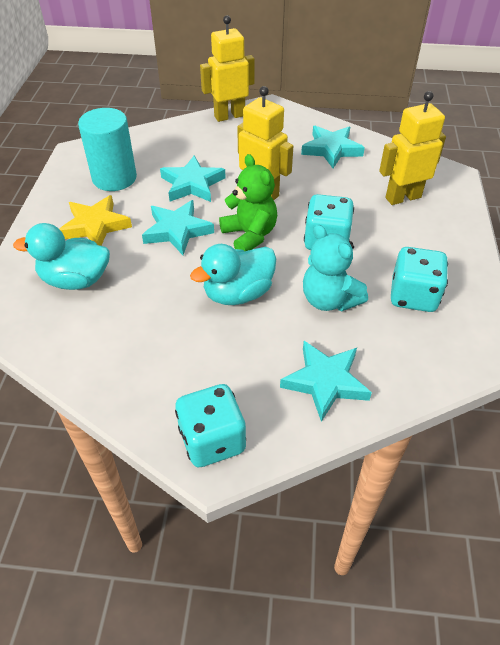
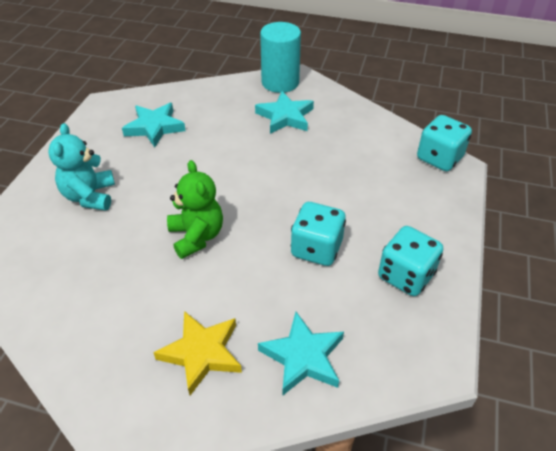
turquoise duck: 2 -> 0
turquoise star: 4 -> 3
yellow robot: 3 -> 0

